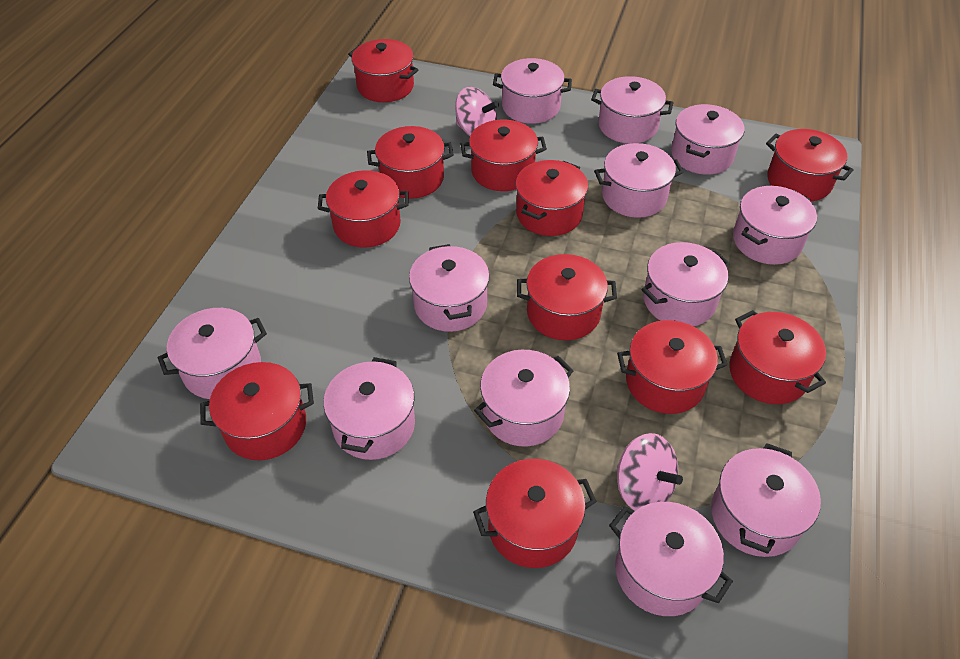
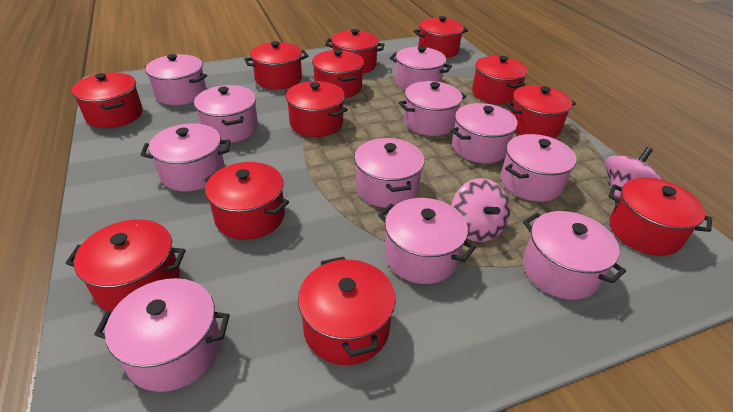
pink pot: 12 -> 11
red pot: 11 -> 12

